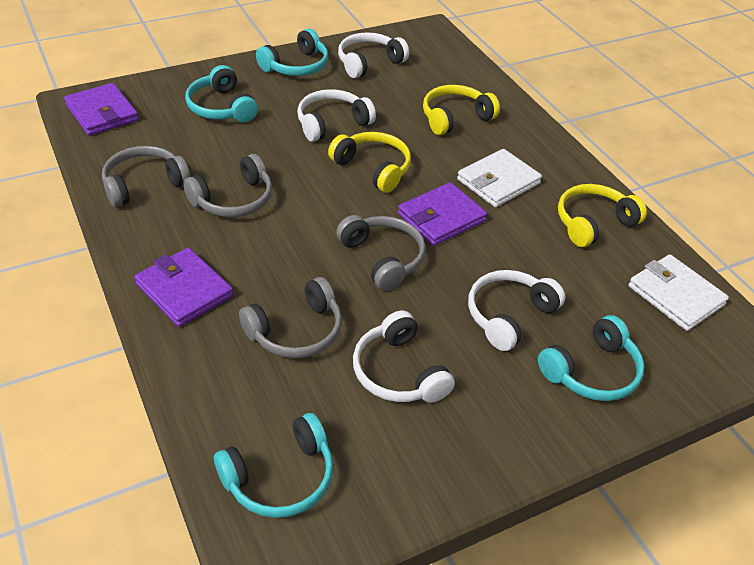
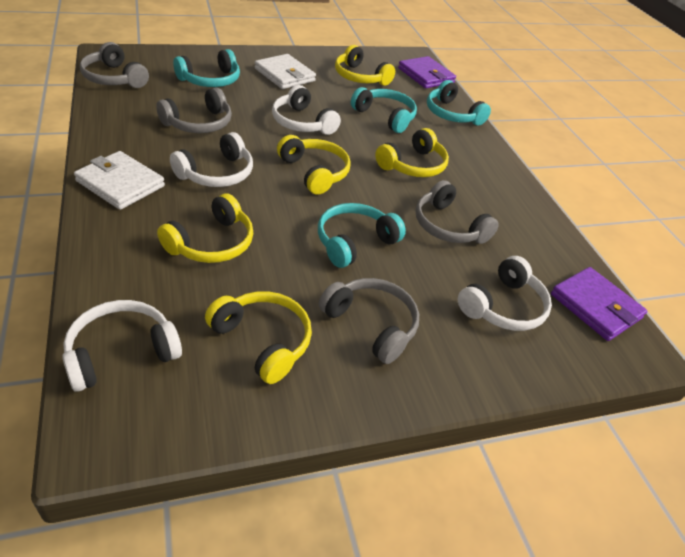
purple wallet: 3 -> 2
yellow headphones: 3 -> 5

